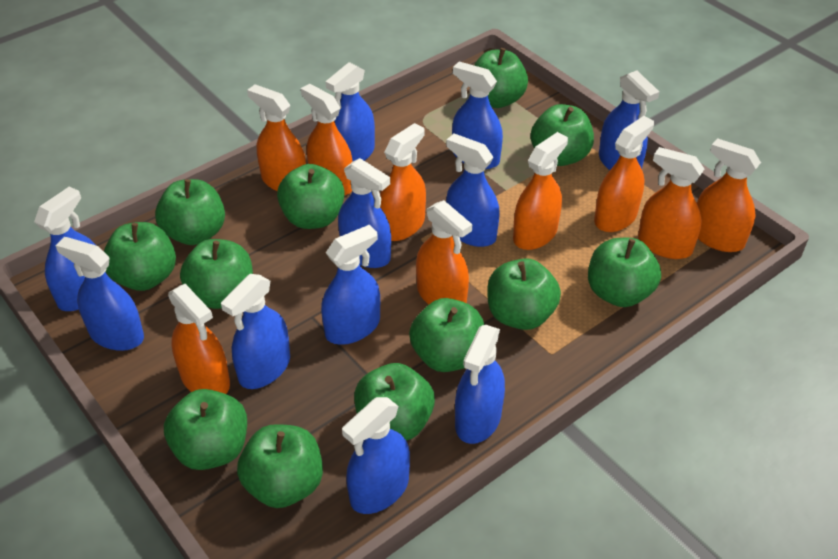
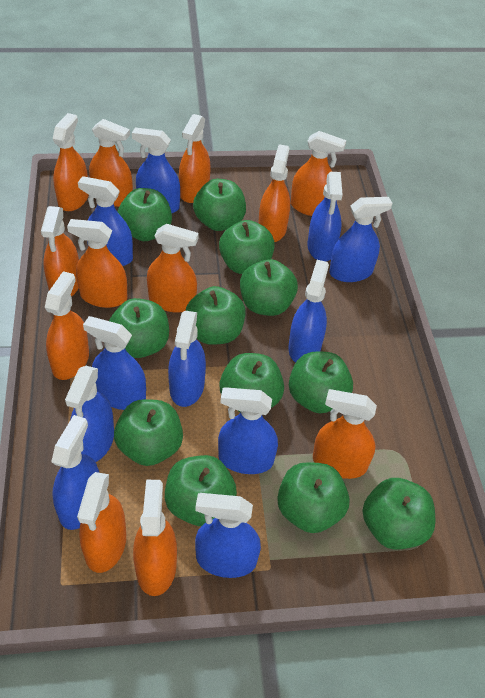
orange spray bottle: 9 -> 12

